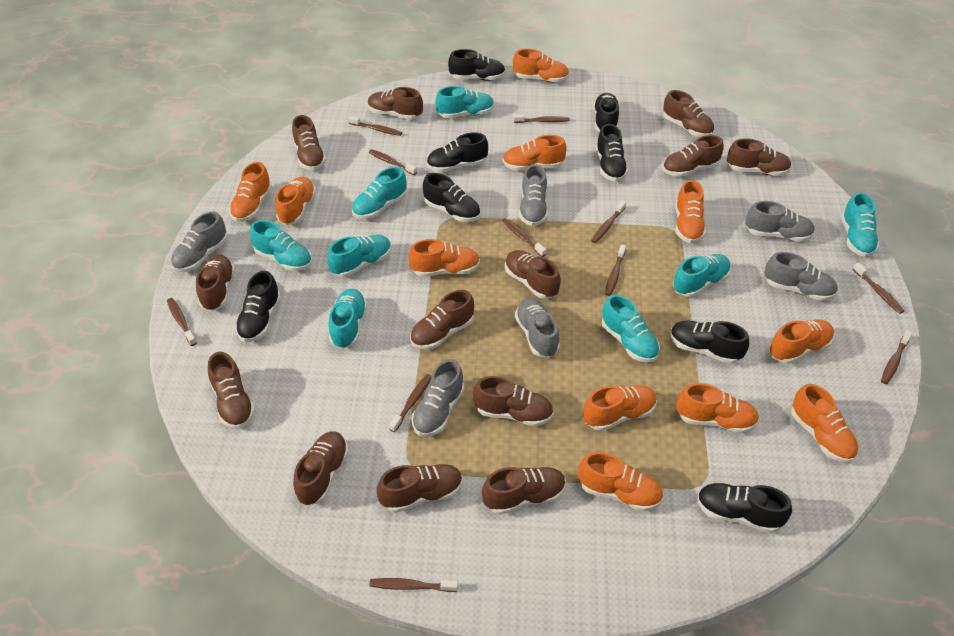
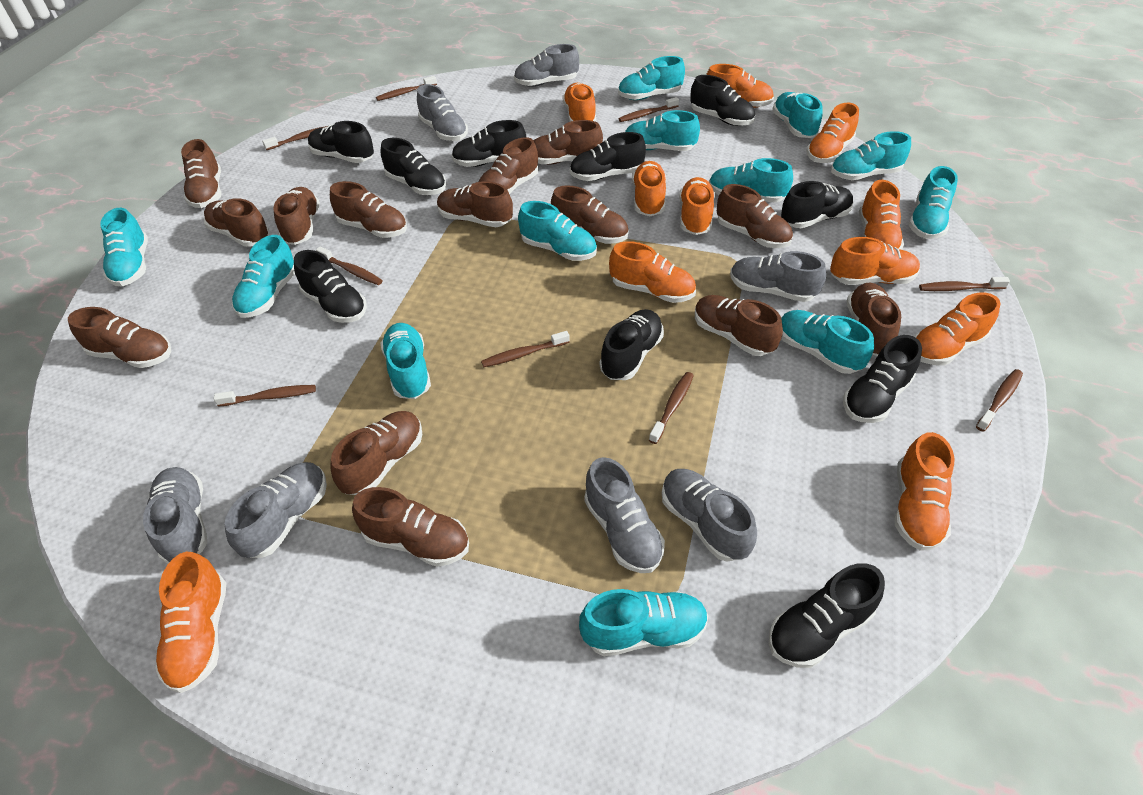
black shoe: 8 -> 10
brown shoe: 13 -> 14
brown toothbrush: 11 -> 9
grey shoe: 6 -> 7
turquoise shoe: 8 -> 12

